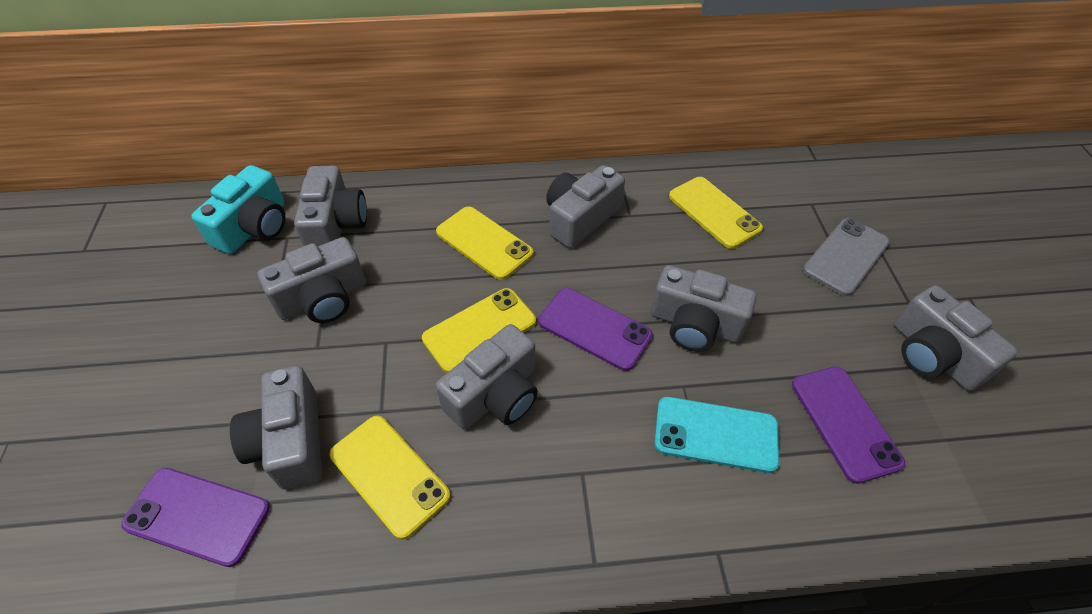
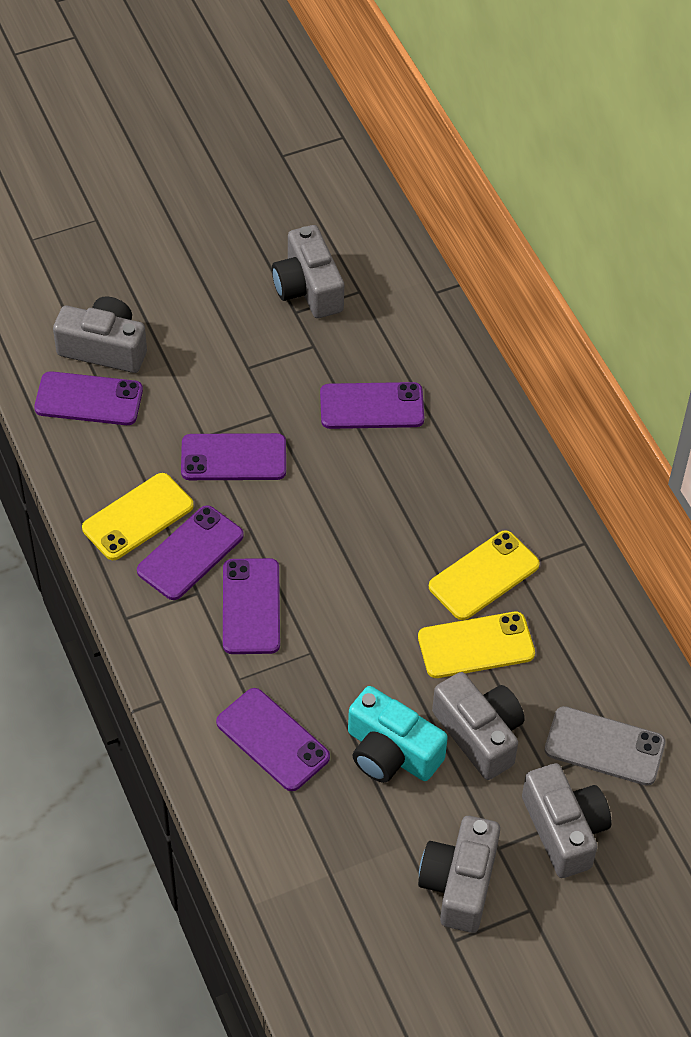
grey camera: 7 -> 5
purple phone: 3 -> 6
turquoise phone: 1 -> 0
yellow phone: 4 -> 3

